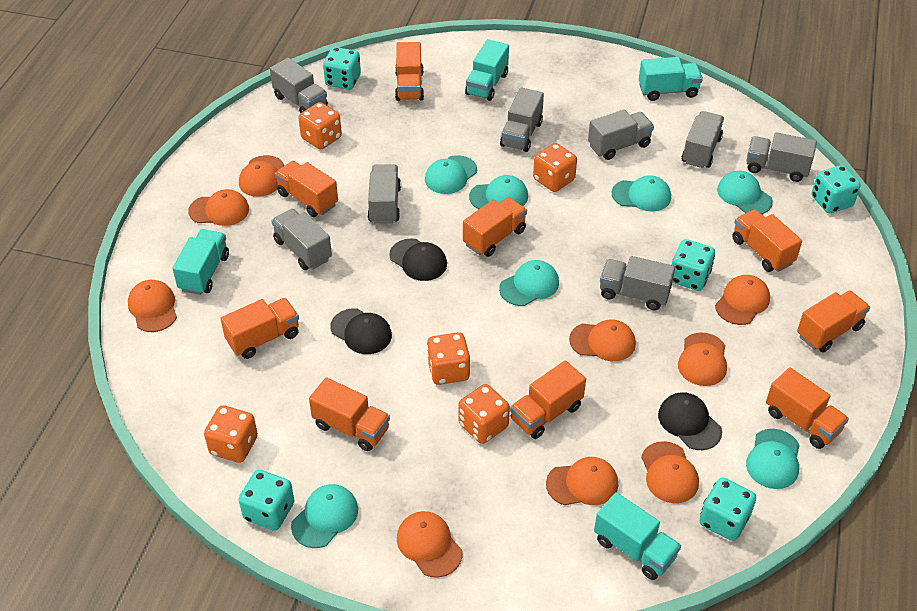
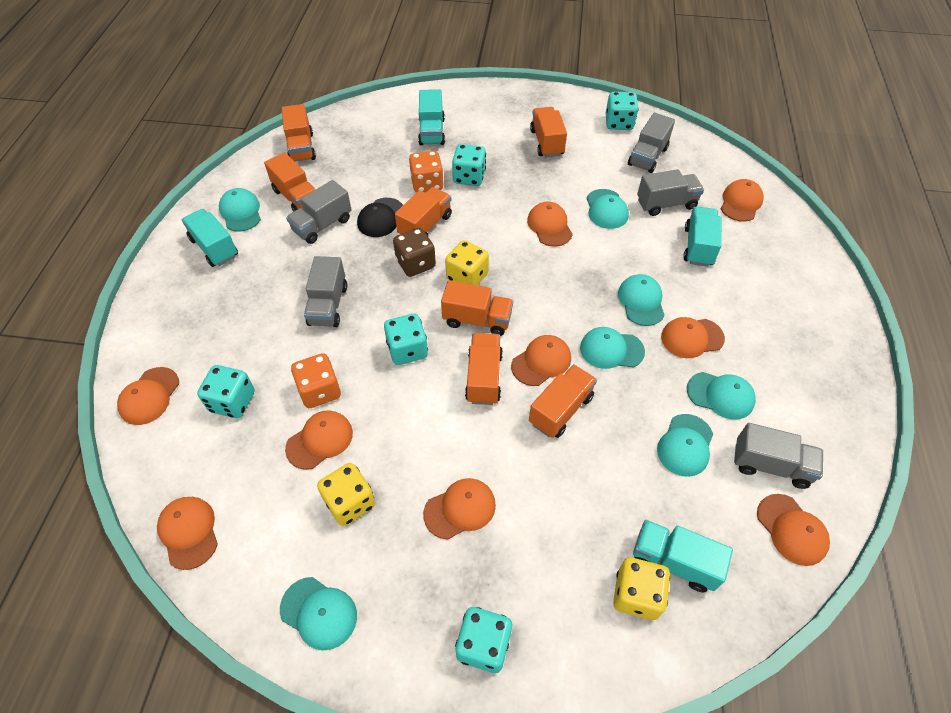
black cap: 3 -> 1
brown dice: 0 -> 1
grey truck: 8 -> 5
orange dice: 5 -> 2
orange truck: 9 -> 7
yellow dice: 0 -> 3

